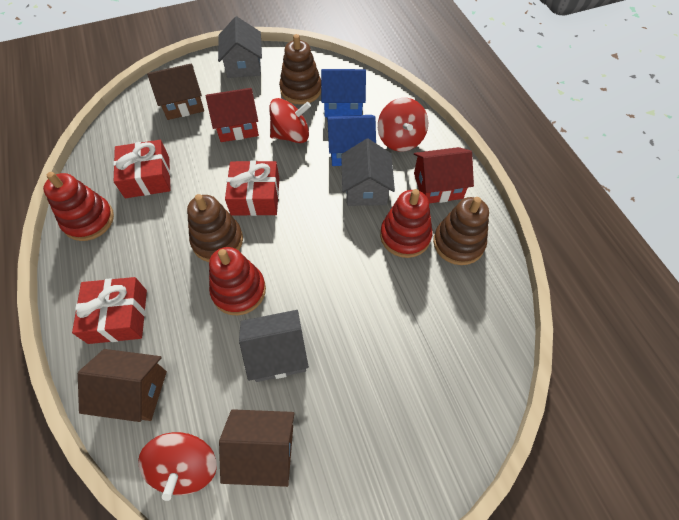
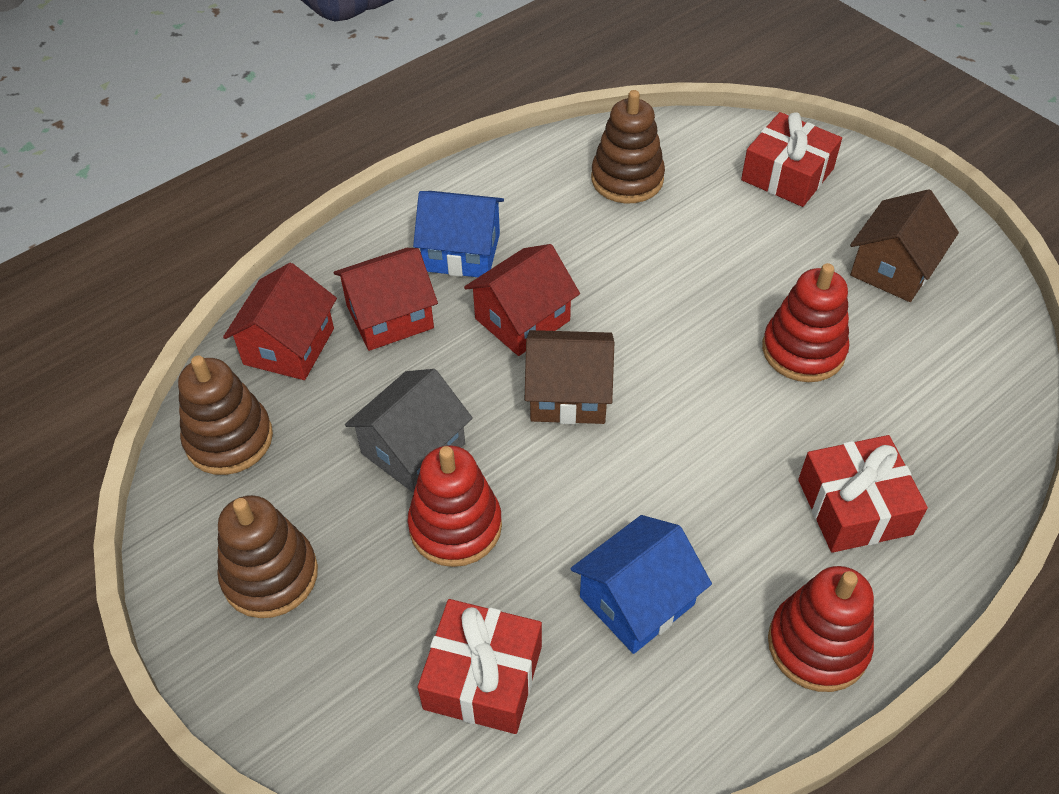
brown house: 3 -> 2
grey house: 3 -> 1
red house: 2 -> 3
red spinning top: 3 -> 0

